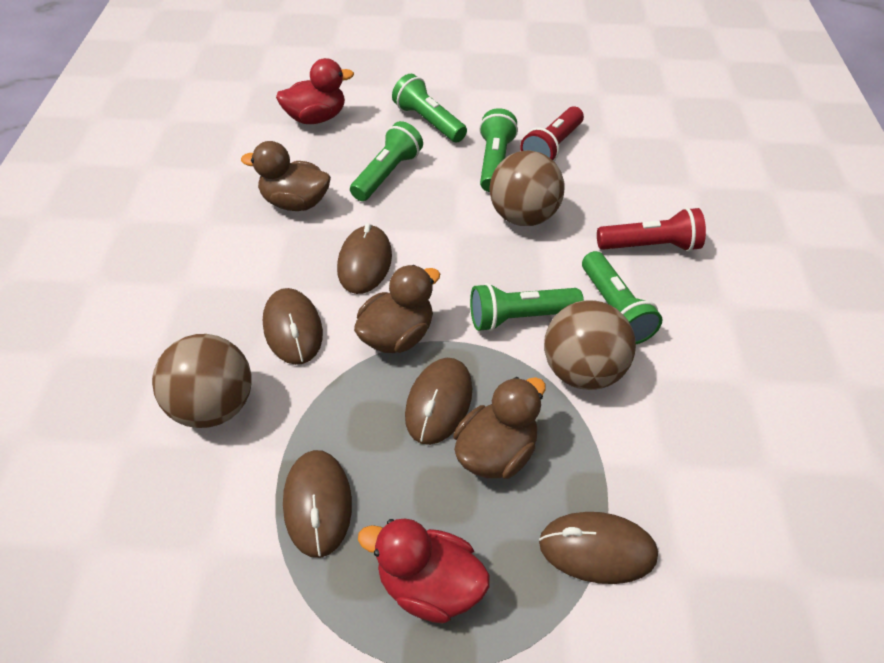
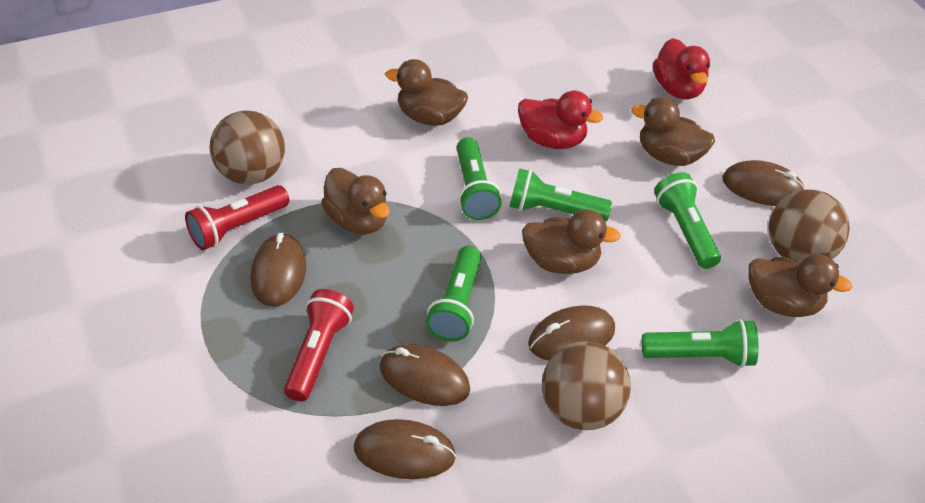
brown duck: 3 -> 5

